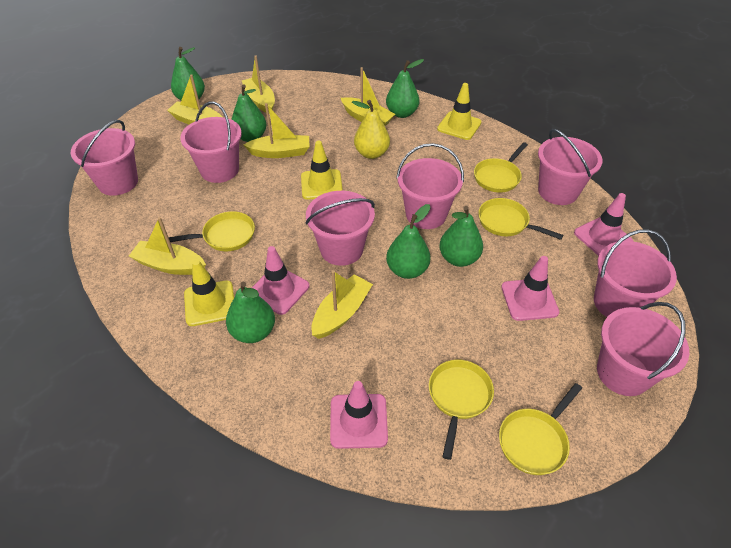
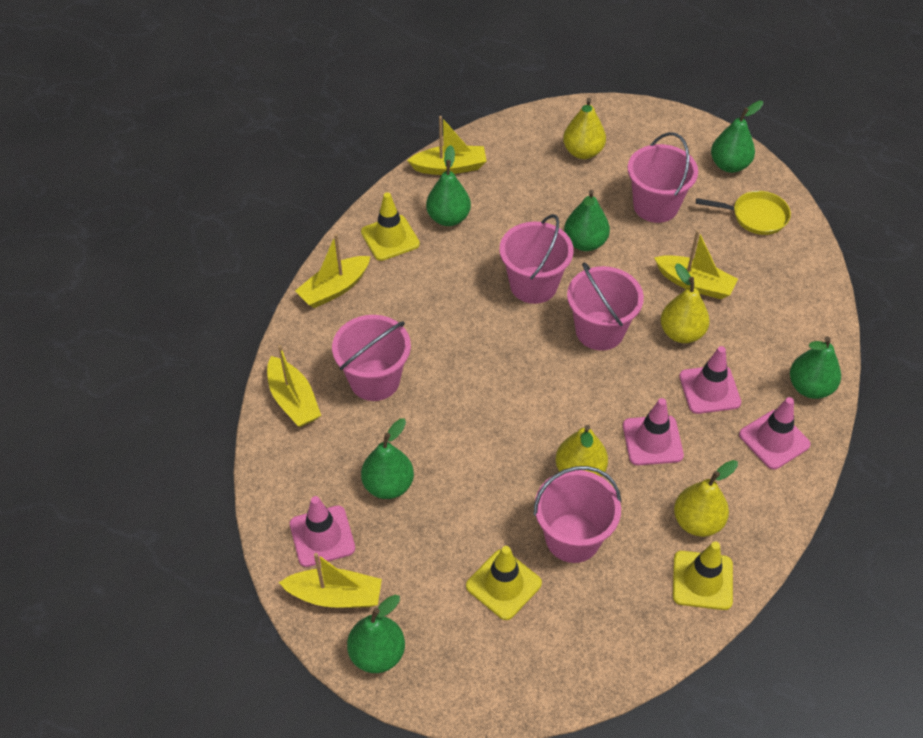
pink bucket: 7 -> 5
yellow boat: 6 -> 5
yellow pan: 5 -> 1
yellow pear: 1 -> 4

